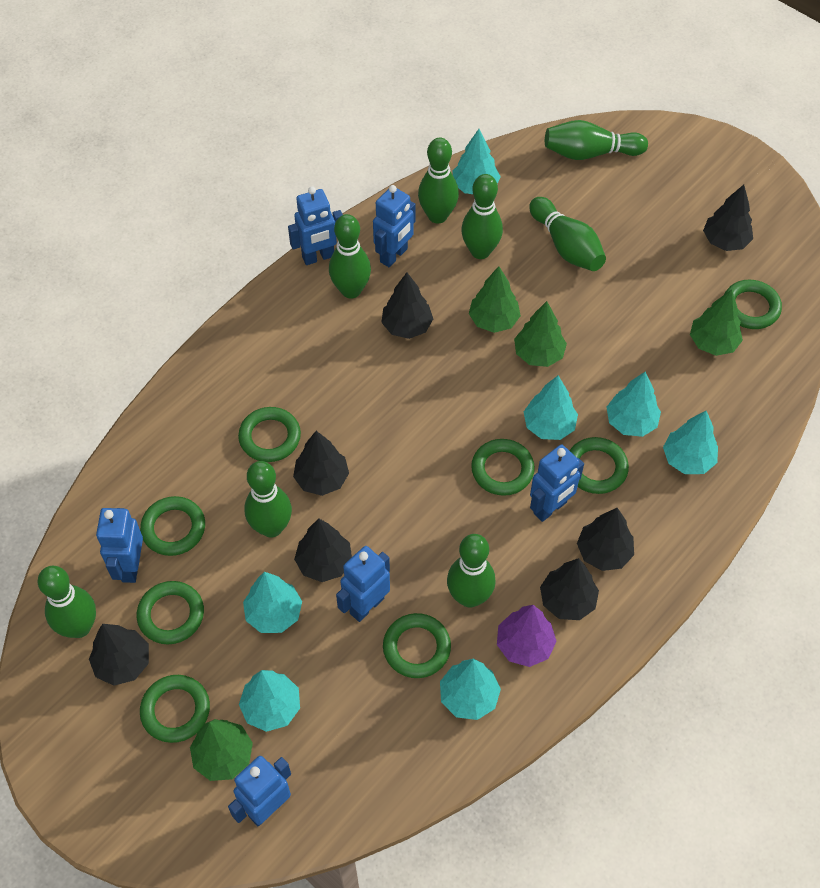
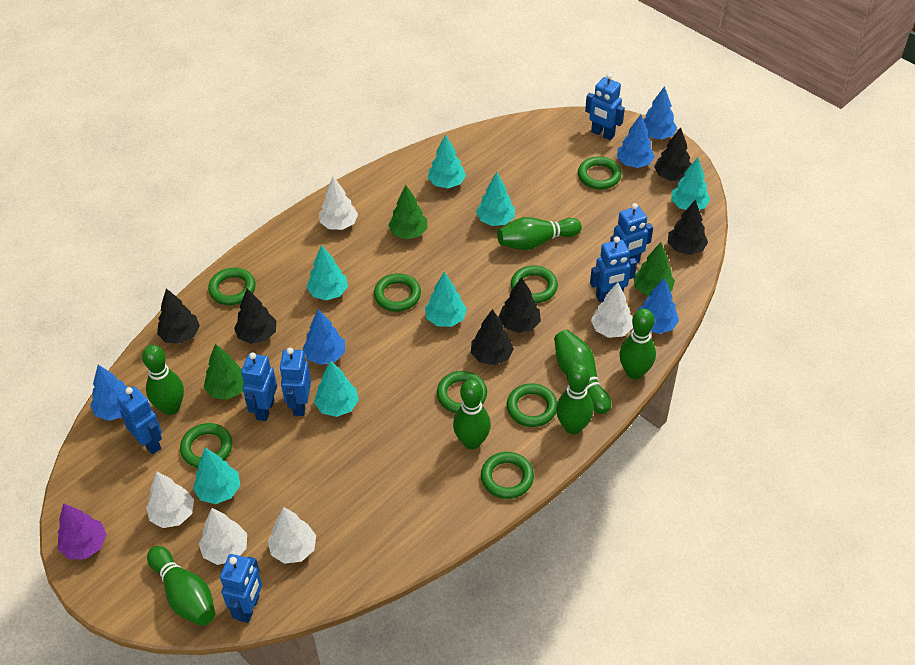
black tree: 7 -> 6
blue robot: 6 -> 7
blue tree: 0 -> 5
green bowling pin: 8 -> 7
green tree: 4 -> 3
white tree: 0 -> 5

